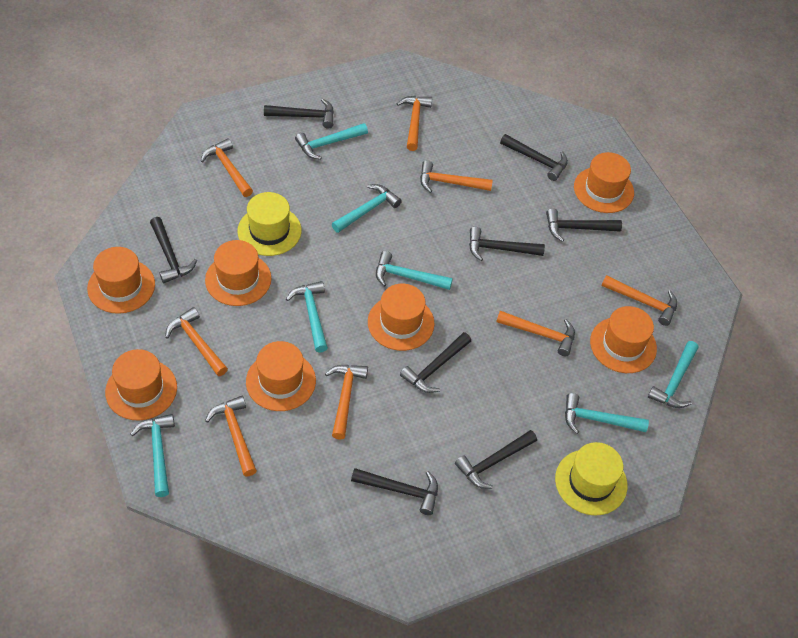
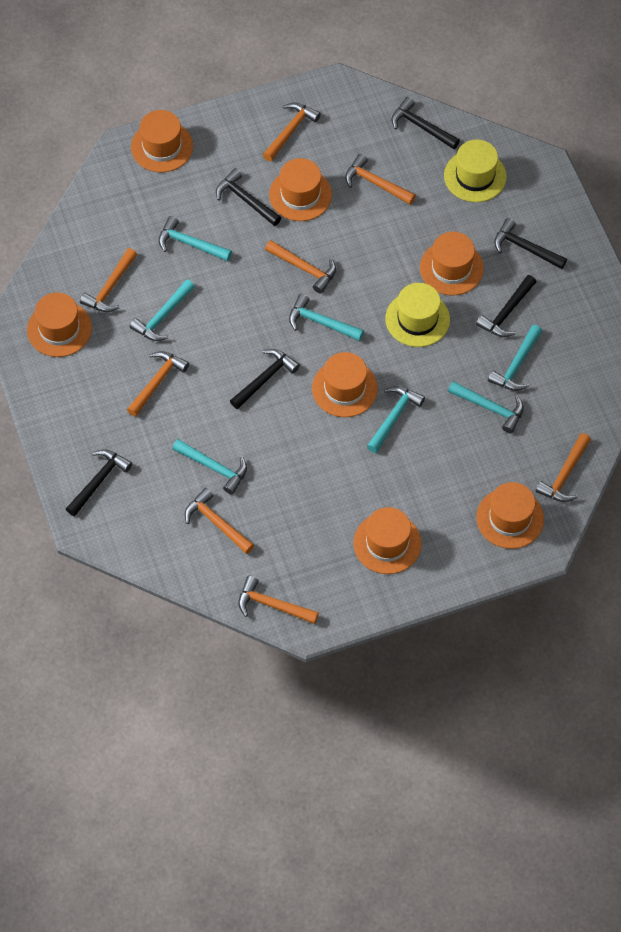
black hammer: 8 -> 6

